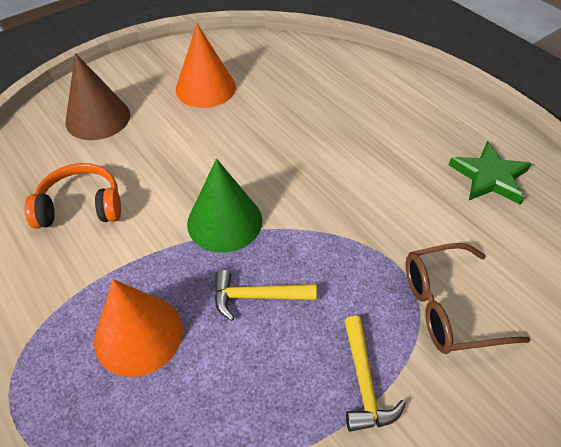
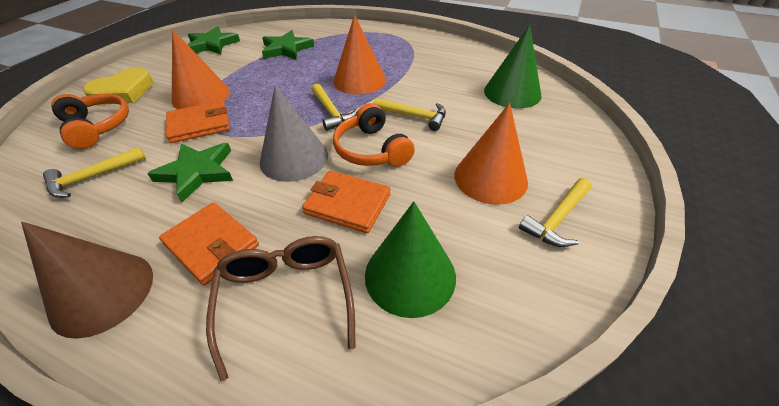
green cone: 1 -> 2
green star: 1 -> 3
grey cone: 0 -> 1
orange cone: 2 -> 3
orange headphones: 1 -> 2
orange wallet: 0 -> 3
yellow hammer: 2 -> 4
yellow heart: 0 -> 1

